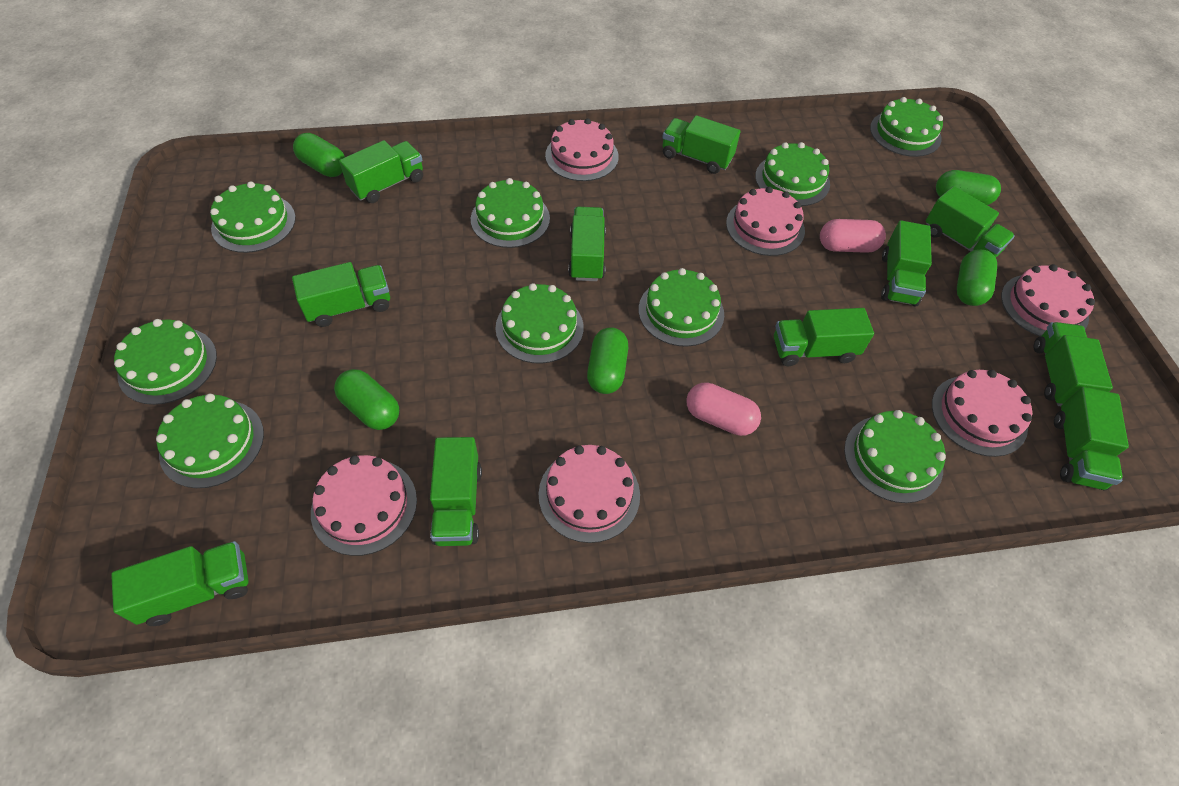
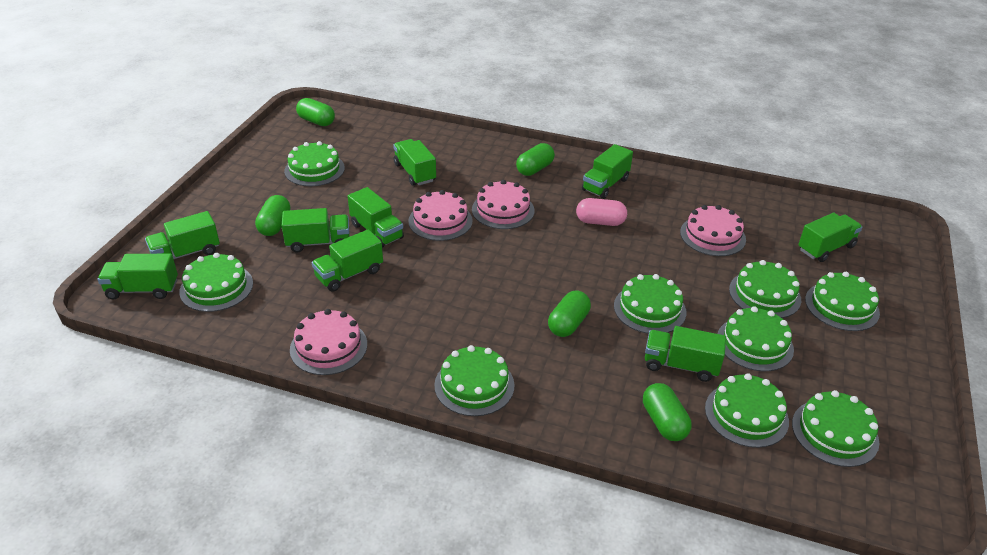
green truck: 11 -> 9
pink cake: 6 -> 4
pink capsule: 2 -> 1

